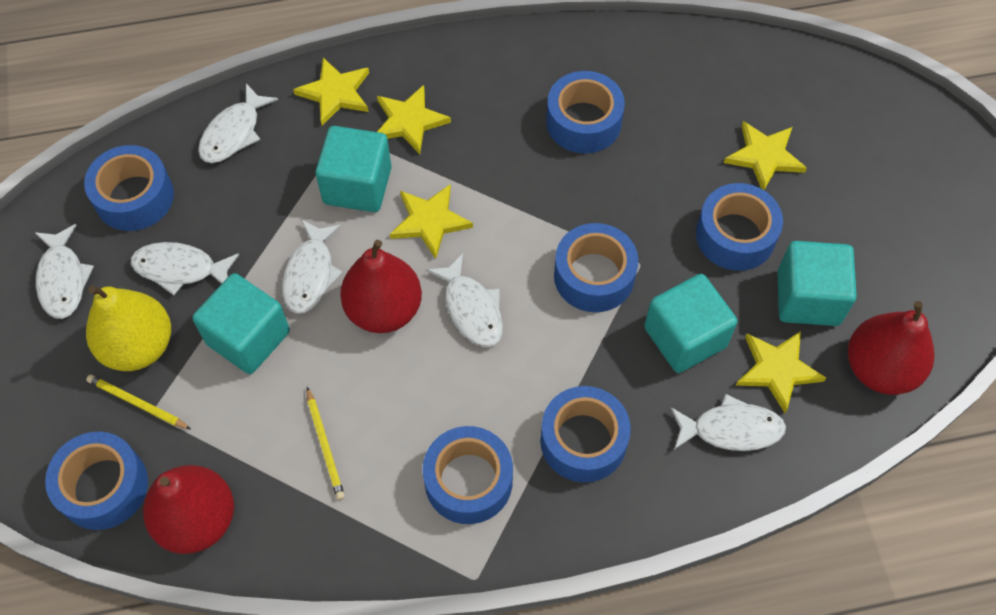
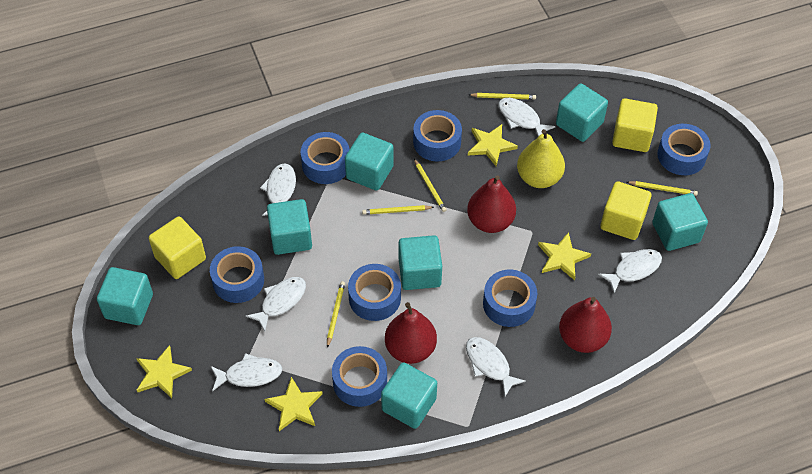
turquoise cube: 4 -> 7
yellow cube: 0 -> 3
yellow pencil: 2 -> 5
yellow star: 5 -> 4

